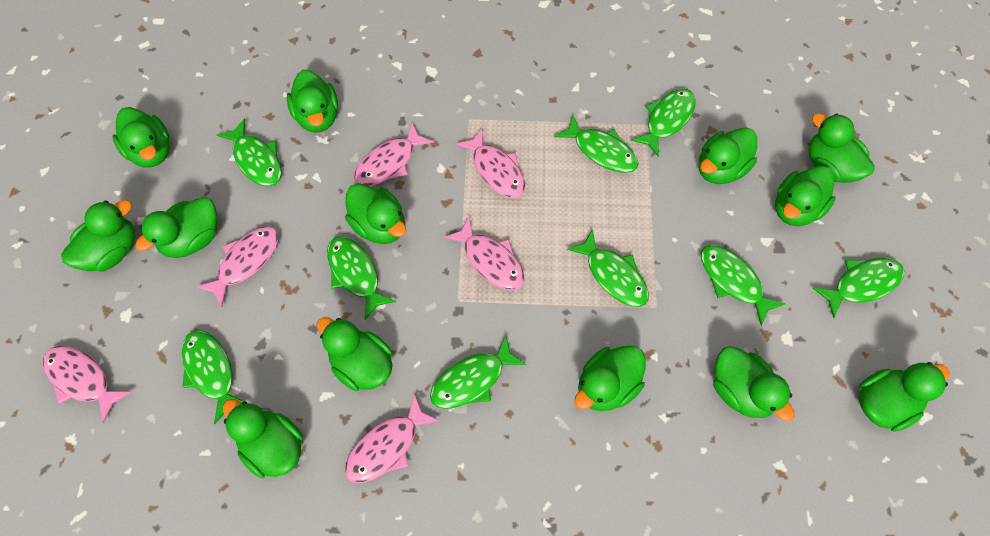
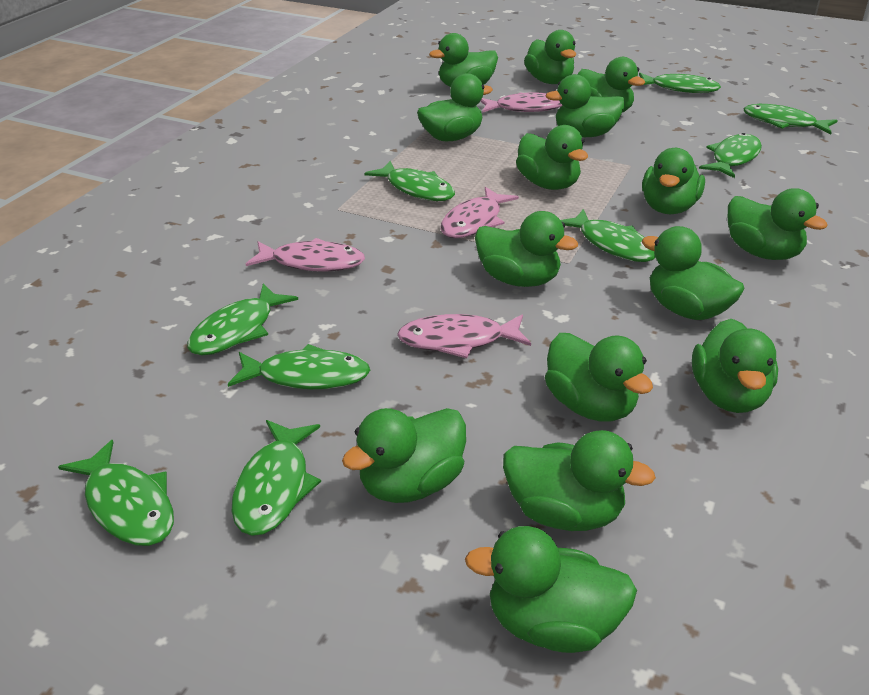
green duck: 13 -> 15
pink fish: 6 -> 4

